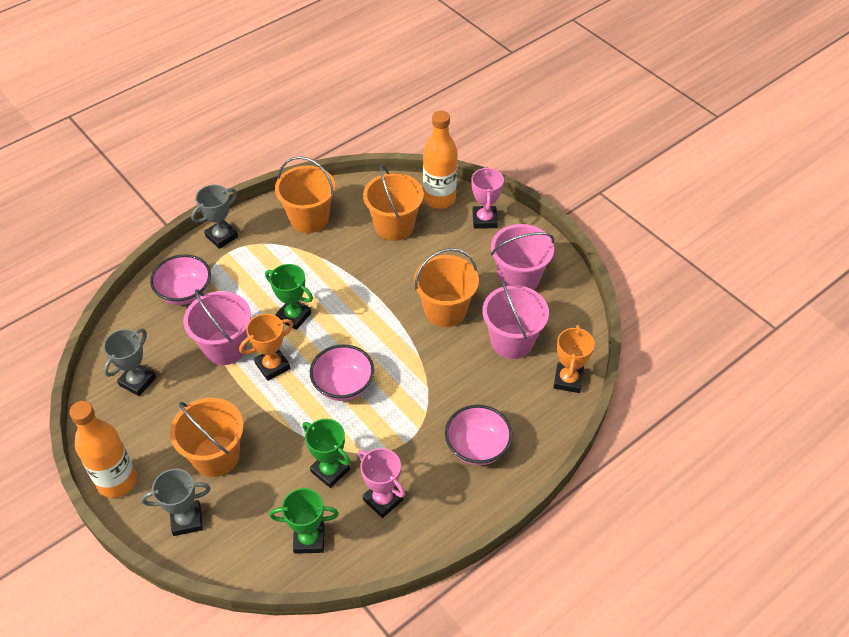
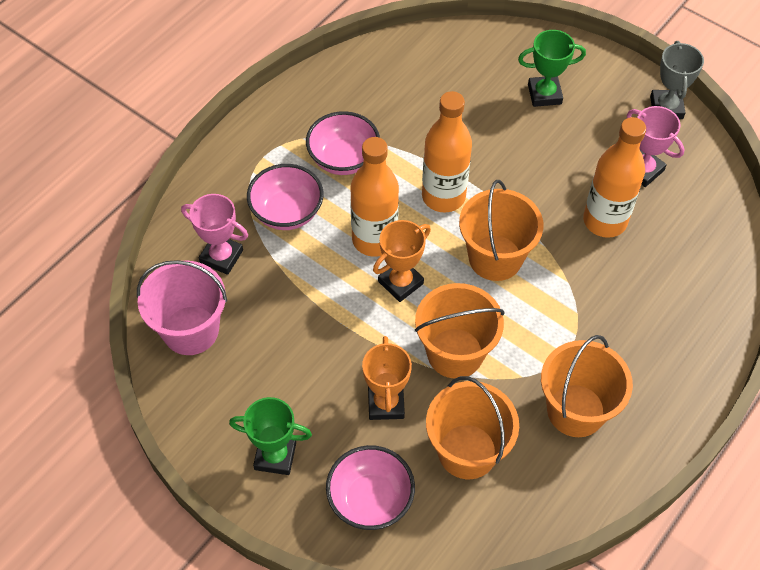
green trophy: 3 -> 2
grey trophy: 3 -> 1
orange bottle: 2 -> 3
pink bucket: 3 -> 1

